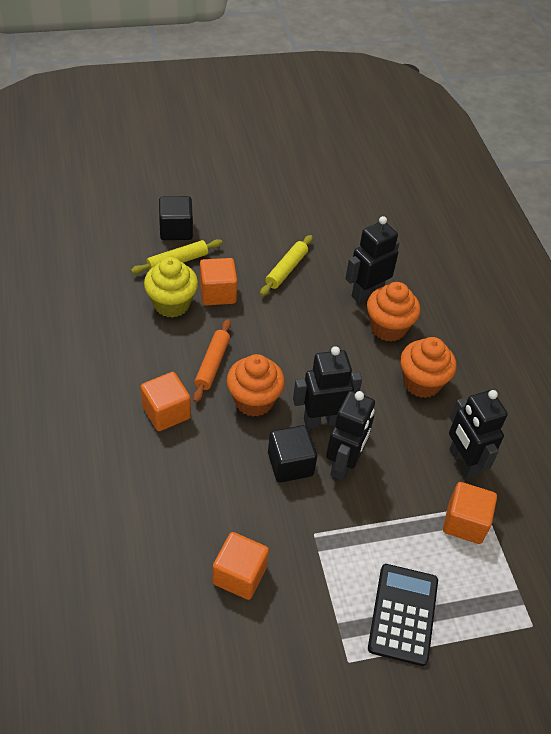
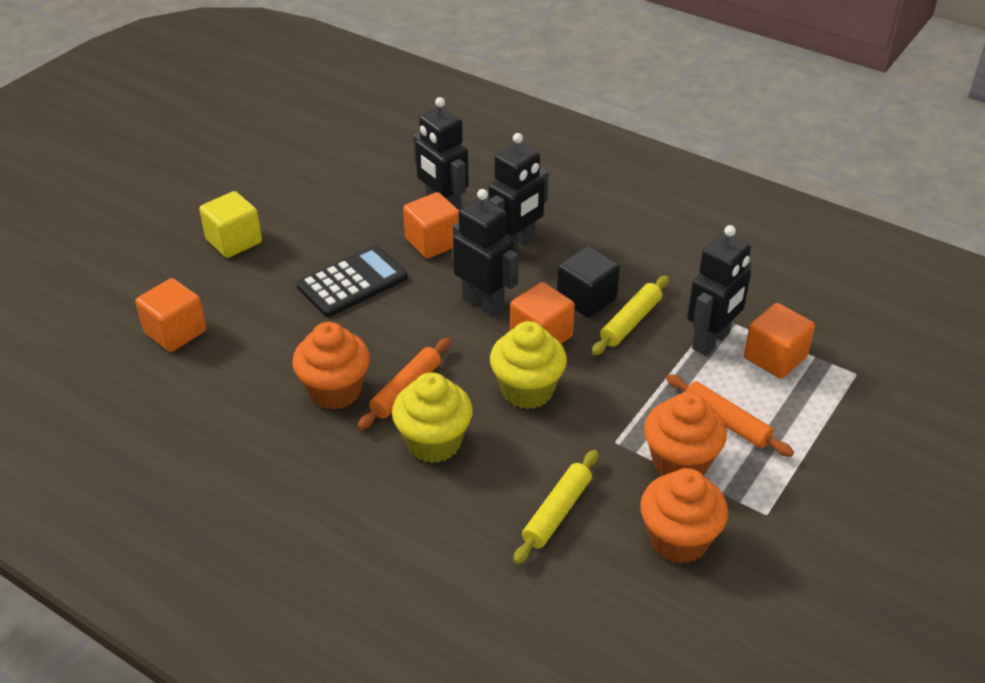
black cube: 2 -> 1
orange rolling pin: 1 -> 2
yellow cube: 0 -> 1
yellow cupcake: 1 -> 2

